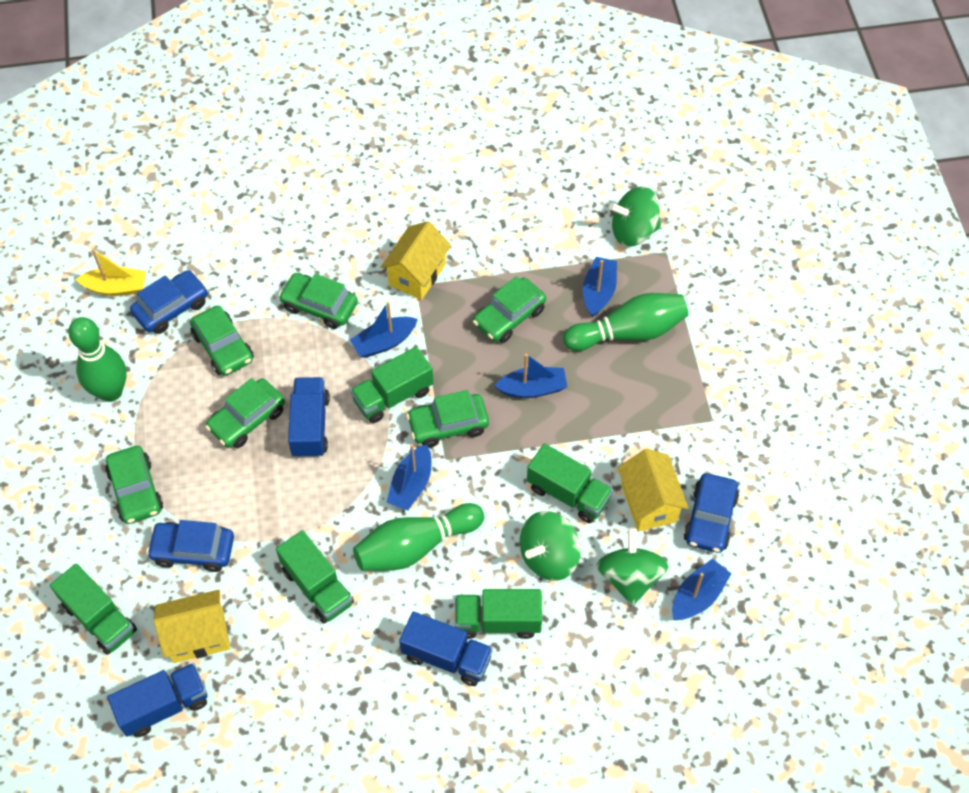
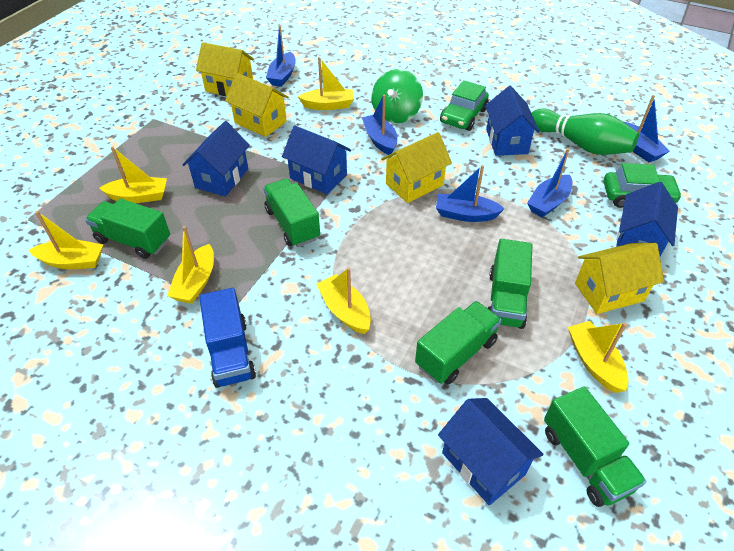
blue car: 3 -> 0
blue house: 0 -> 5
blue truck: 3 -> 1
green bowling pin: 3 -> 1
green car: 6 -> 2
green spinning top: 3 -> 1
yellow boat: 1 -> 6
yellow house: 3 -> 4

